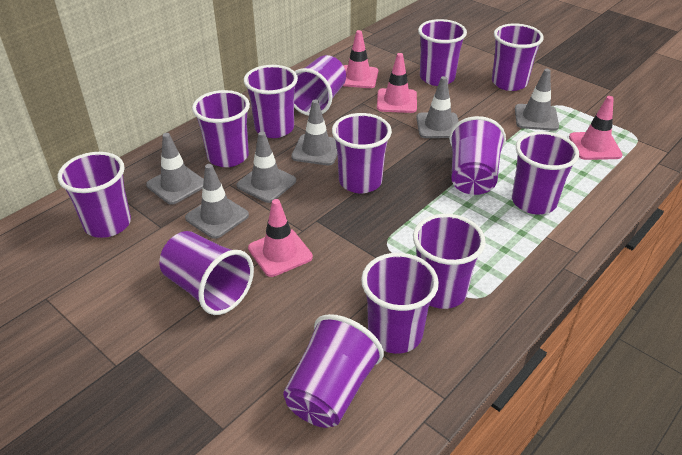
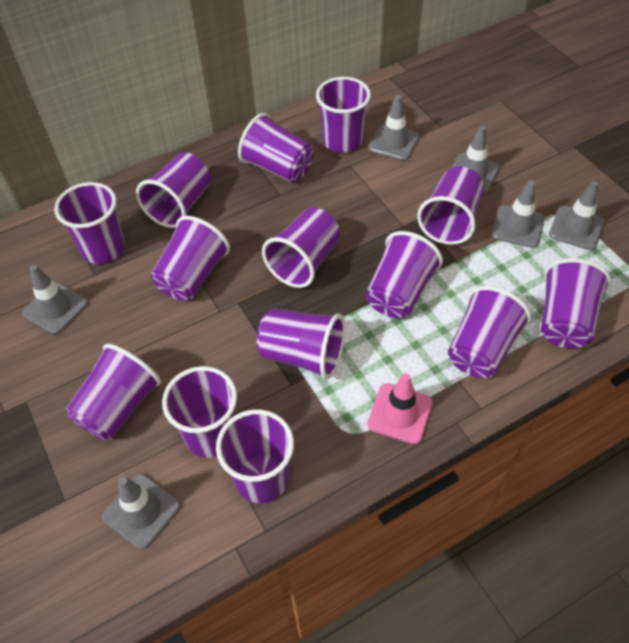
pink traffic cone: 4 -> 1
purple cup: 13 -> 14

